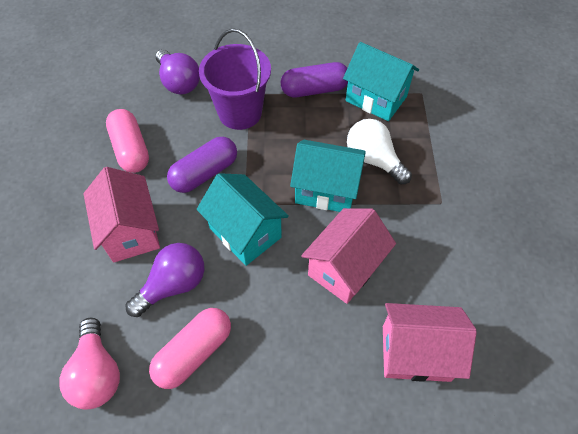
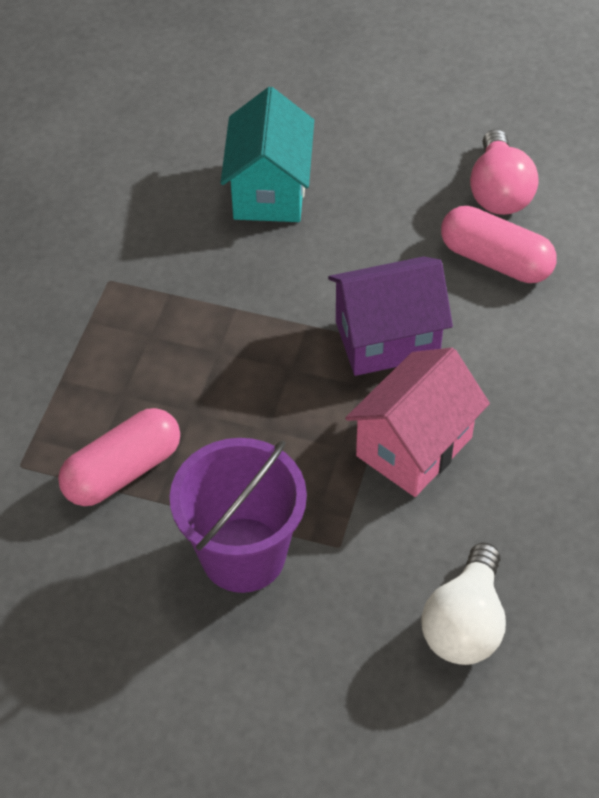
pink house: 3 -> 1
purple capsule: 2 -> 0
purple house: 0 -> 1
purple light bulb: 2 -> 0
turquoise house: 3 -> 1

